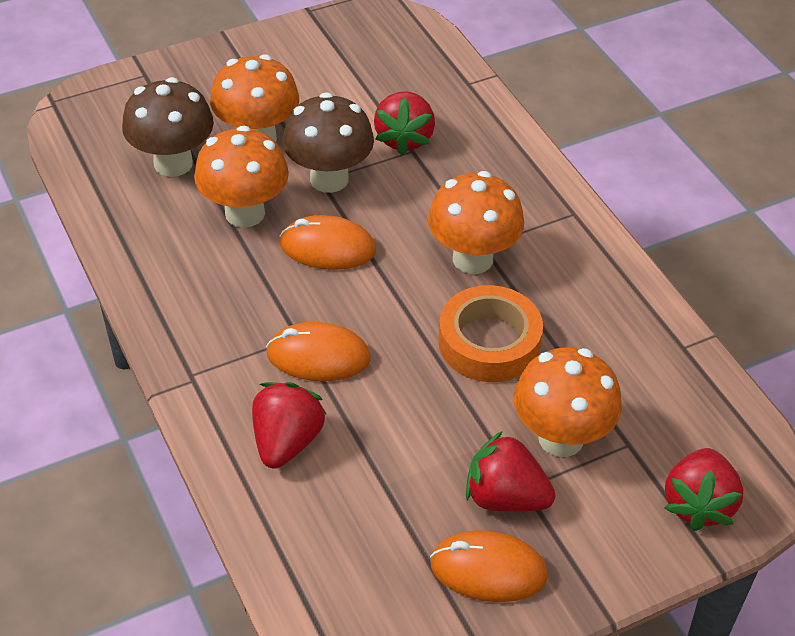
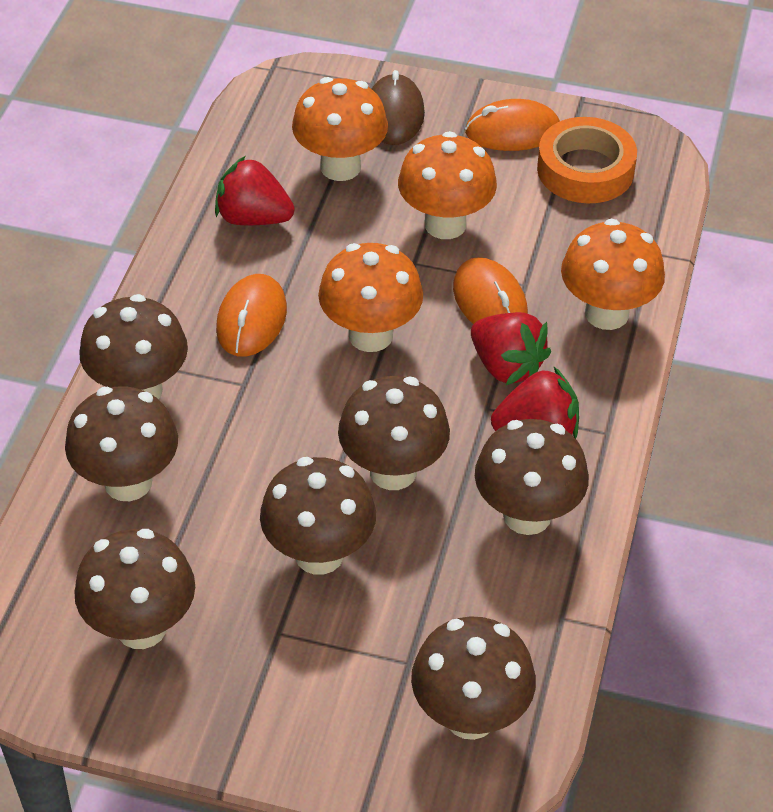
brown mouse: 0 -> 1
brown mushroom: 2 -> 7
red strawberry: 4 -> 3

